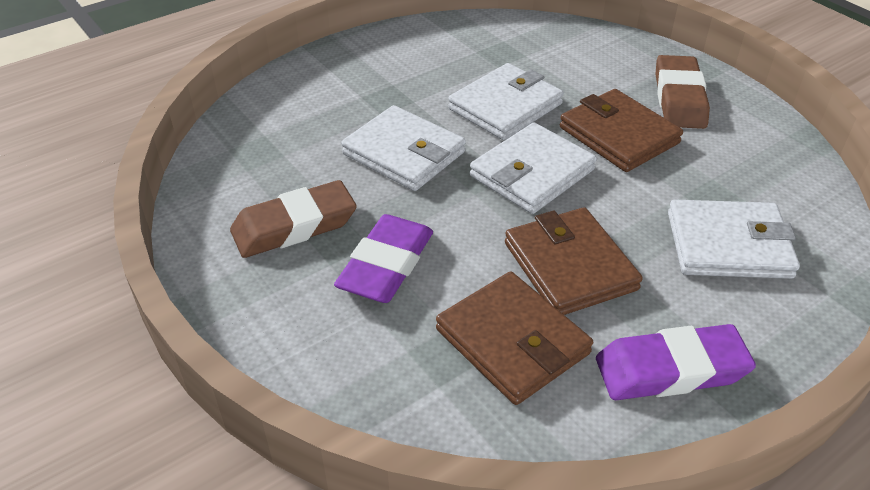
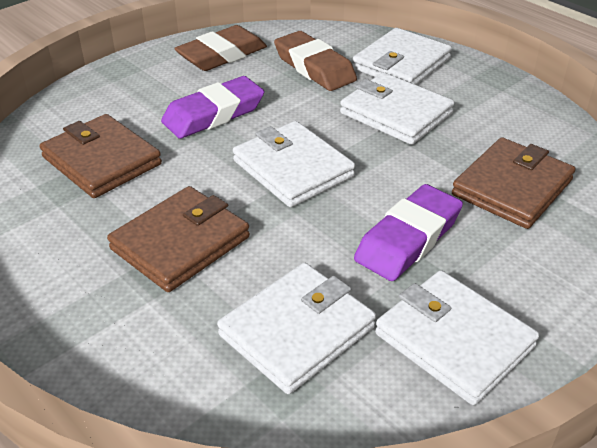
white wallet: 4 -> 5

